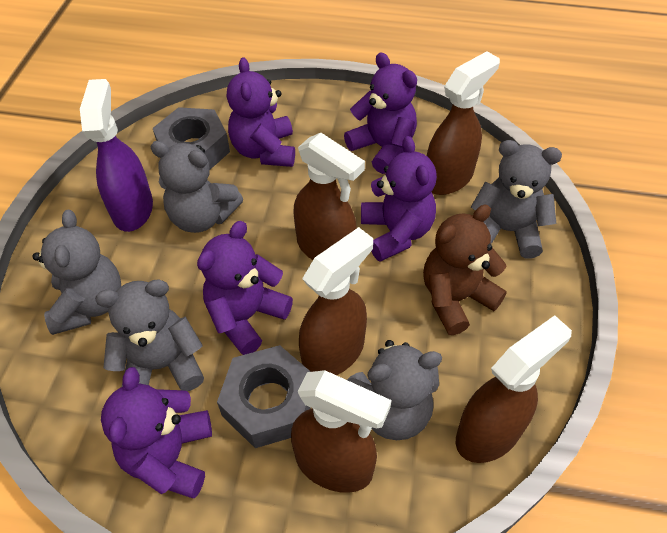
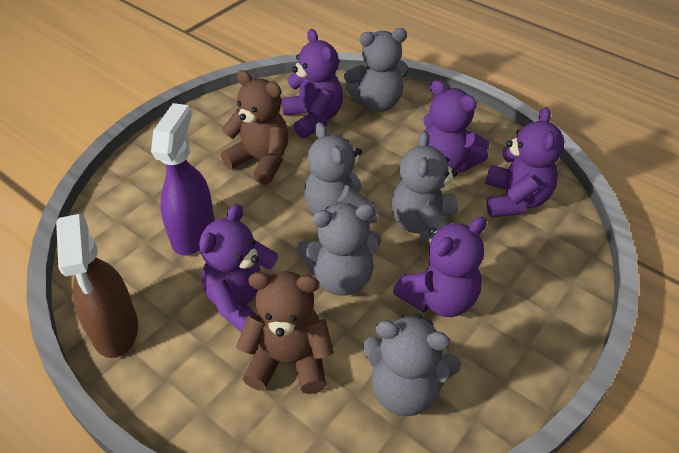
brown spray bottle: 5 -> 1
brown teddy bear: 1 -> 2
grey nut: 2 -> 0

